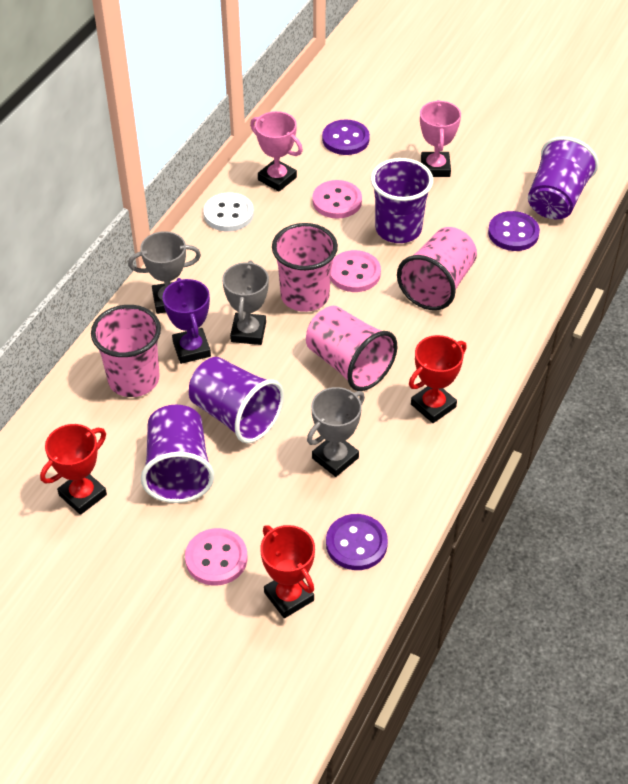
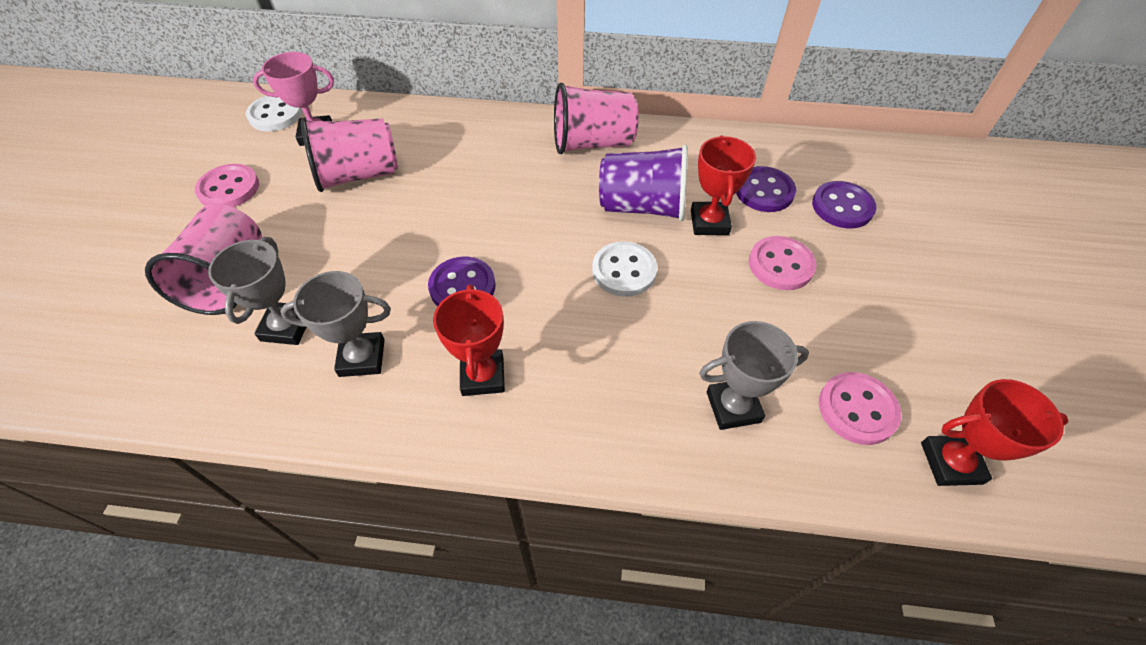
pink cup: 4 -> 3
pink trophy: 2 -> 1
purple cup: 4 -> 1
purple trophy: 1 -> 0
white button: 1 -> 2

